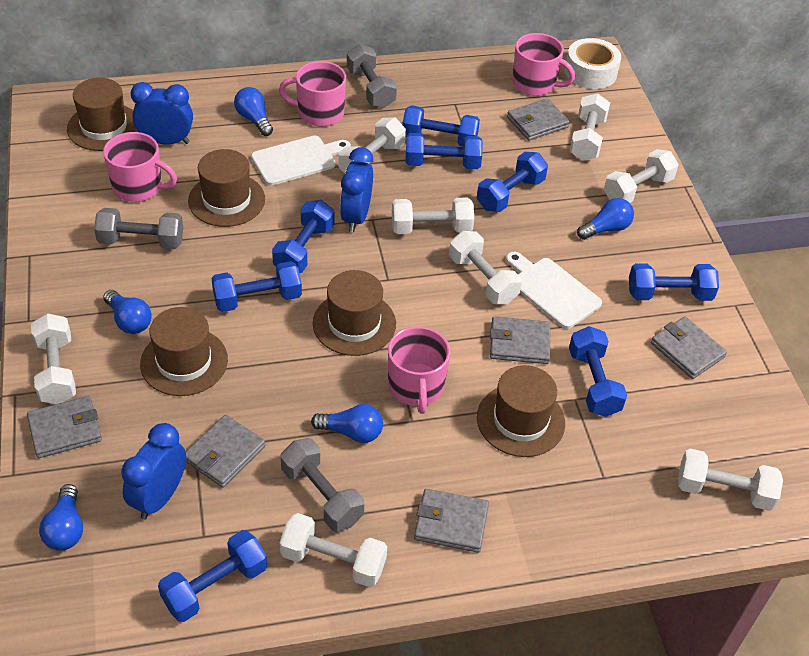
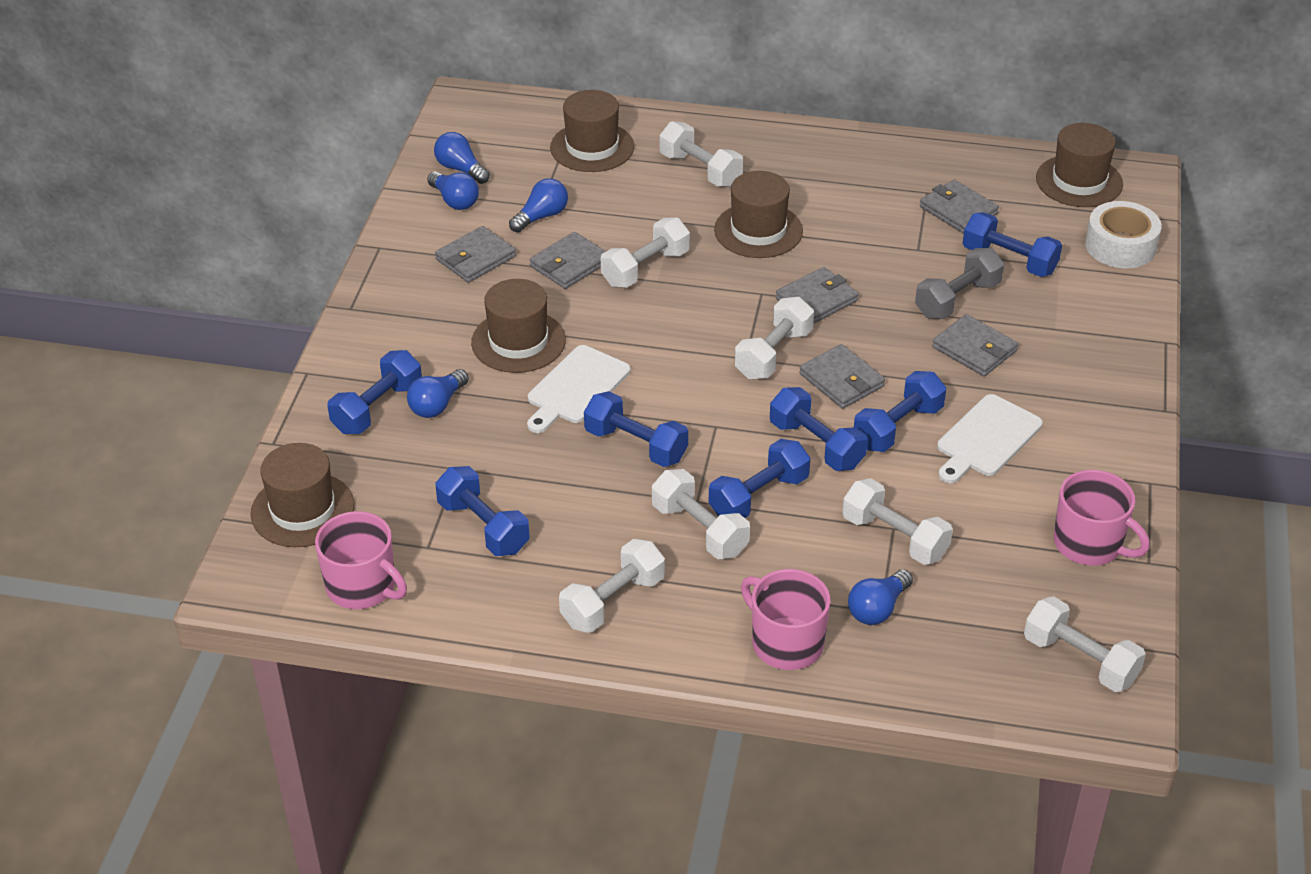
blue clock: 3 -> 0
blue dumbbell: 8 -> 7
grey dumbbell: 3 -> 1
pink mug: 4 -> 3
white dumbbell: 8 -> 7

